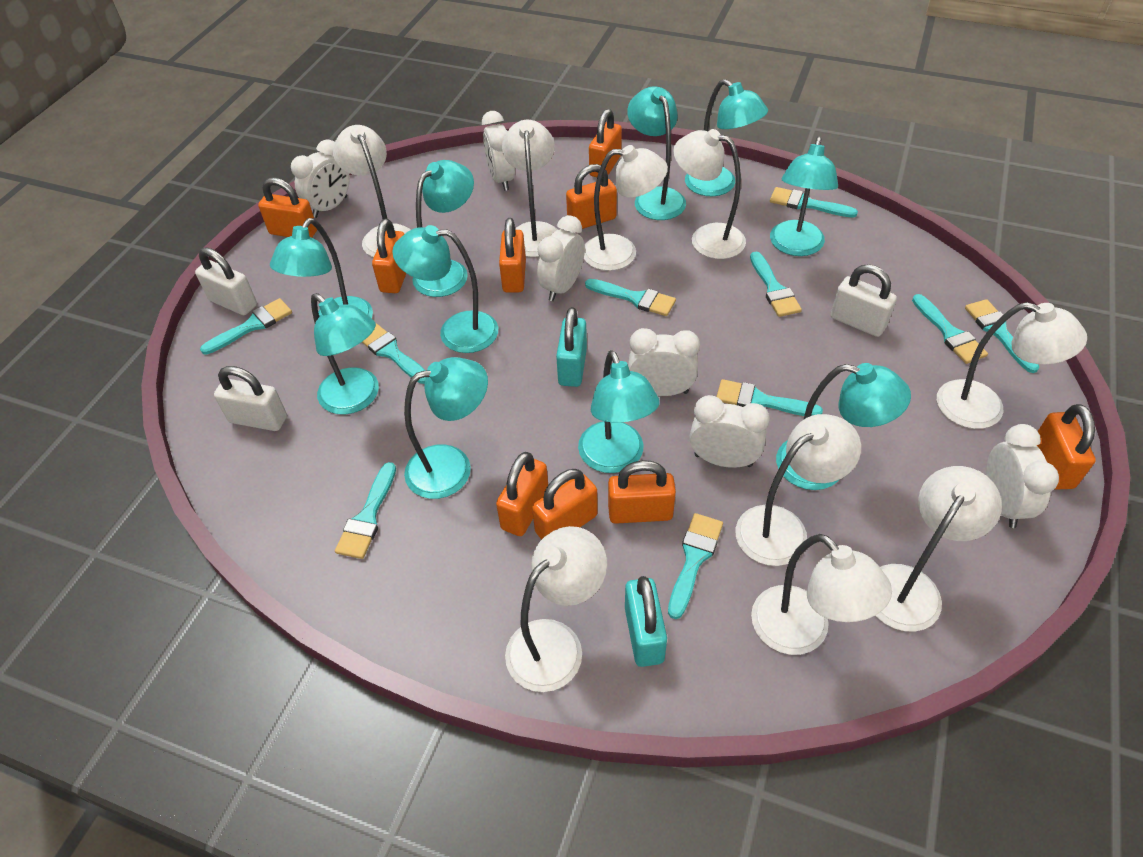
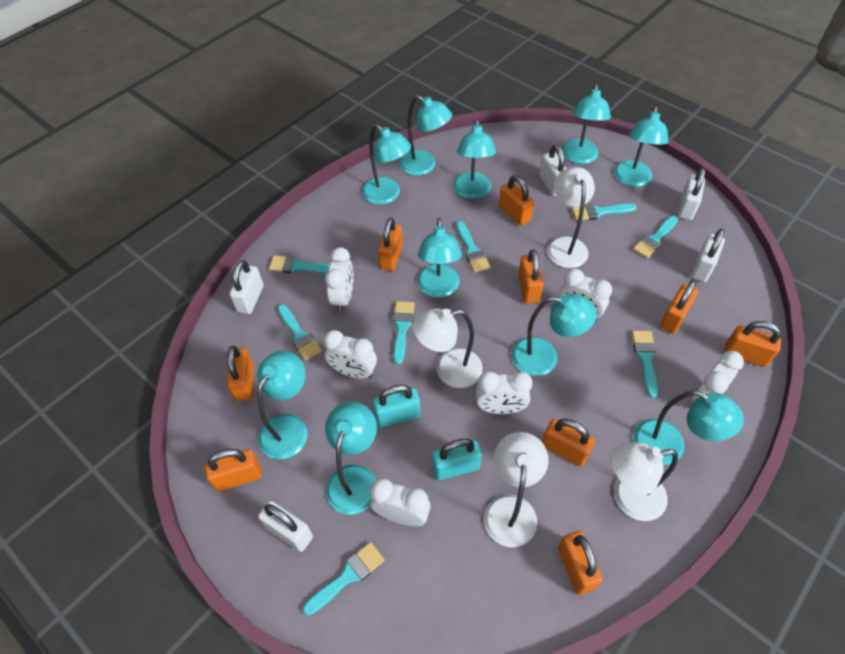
turquoise brush: 10 -> 8
white lamp: 9 -> 4
white padlock: 3 -> 5

